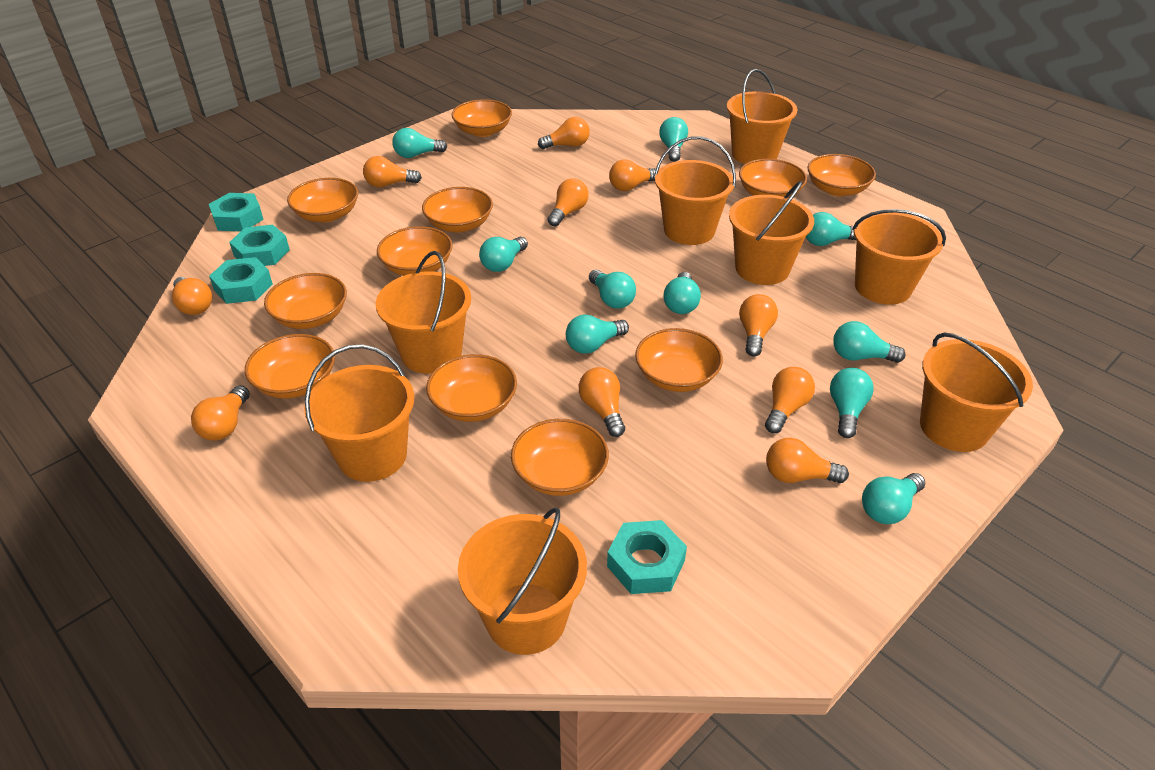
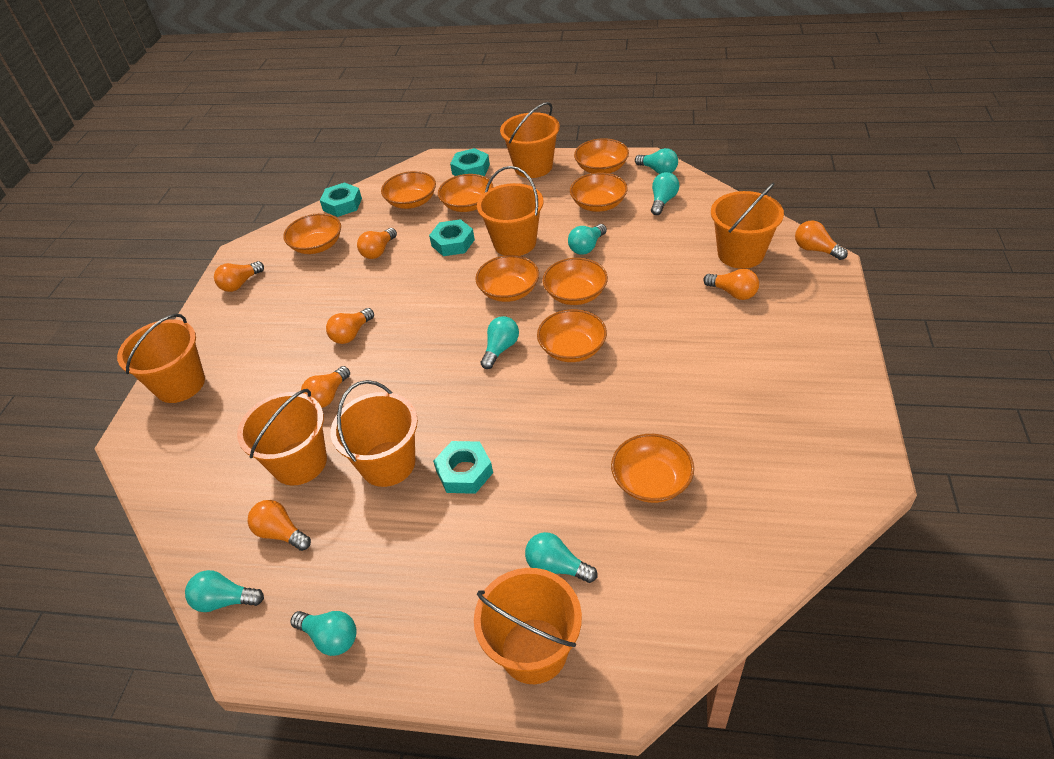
orange bowl: 11 -> 9
orange bucket: 8 -> 7
orange light bulb: 10 -> 7
turquoise light bulb: 10 -> 7

